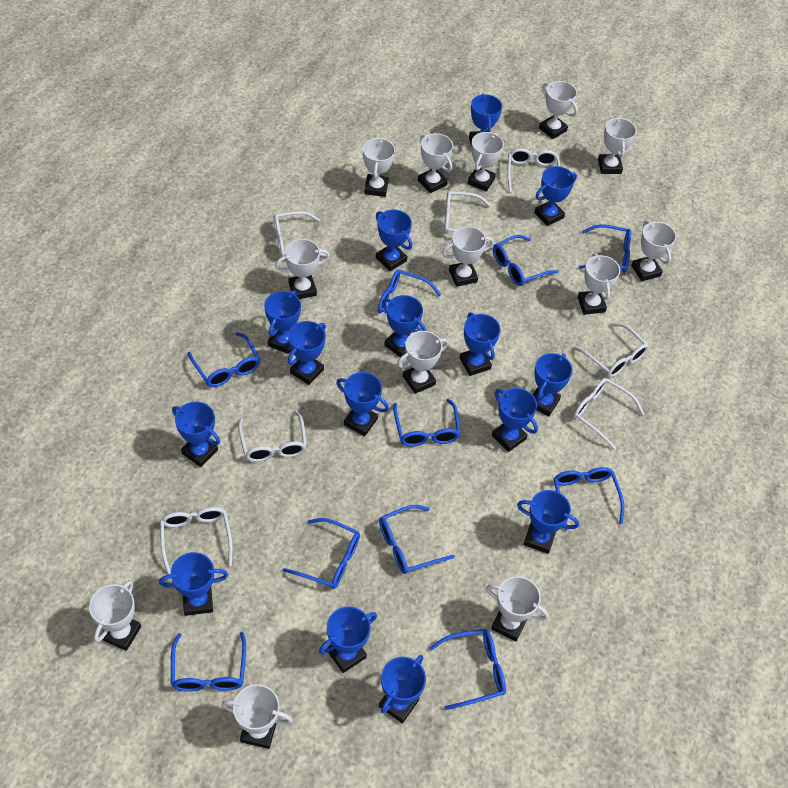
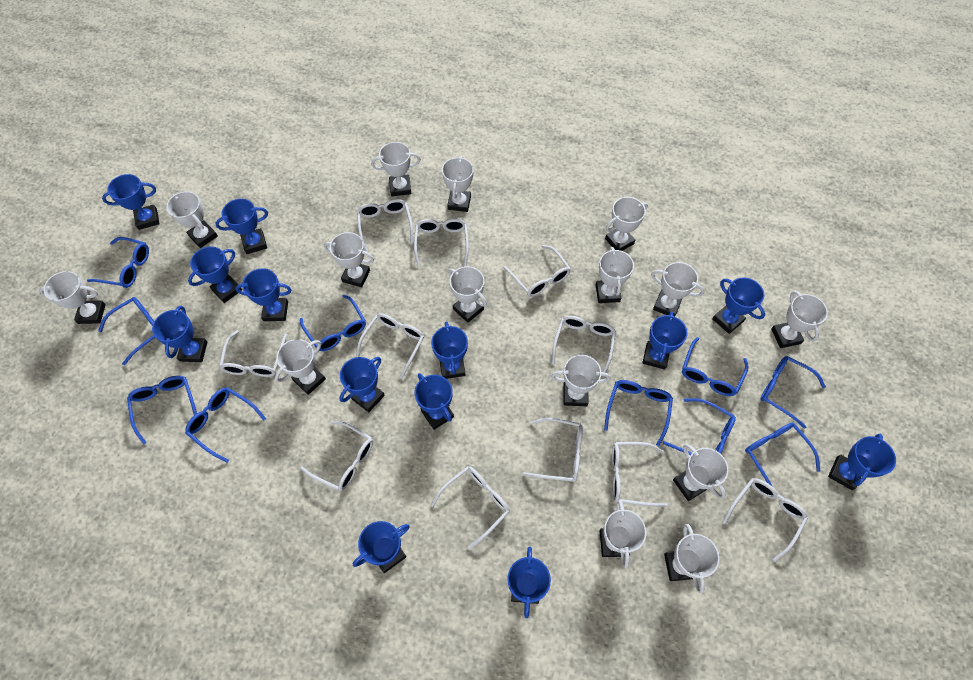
blue trophy: 15 -> 13
white glasses: 7 -> 11
white trophy: 13 -> 15

